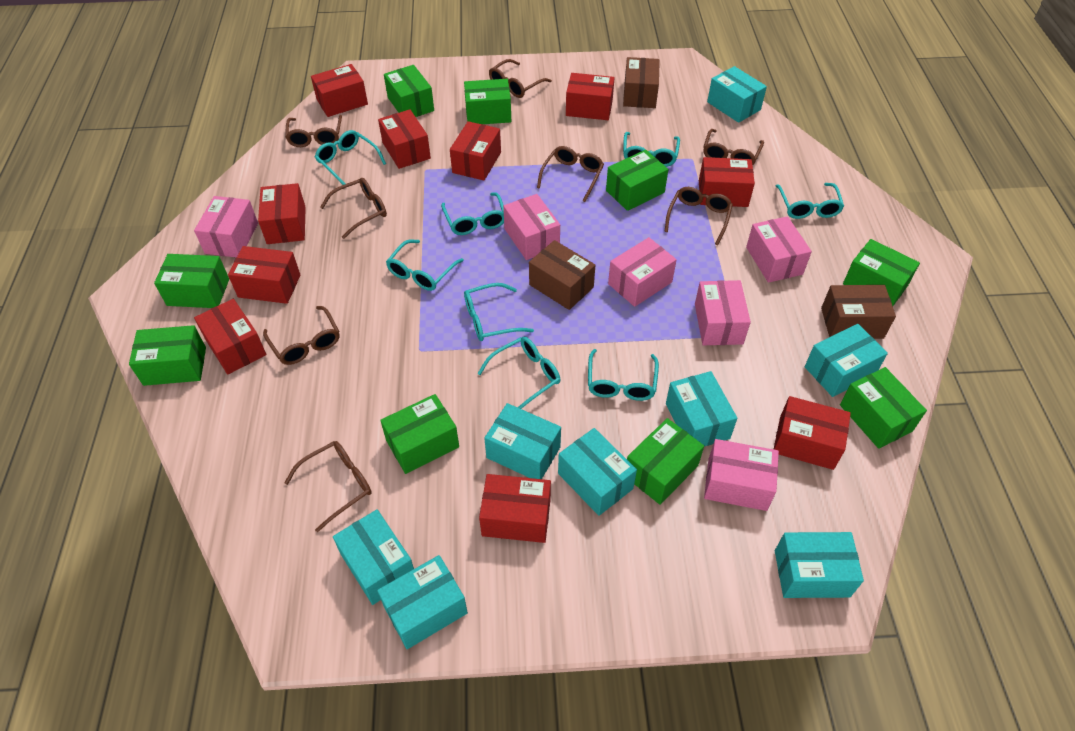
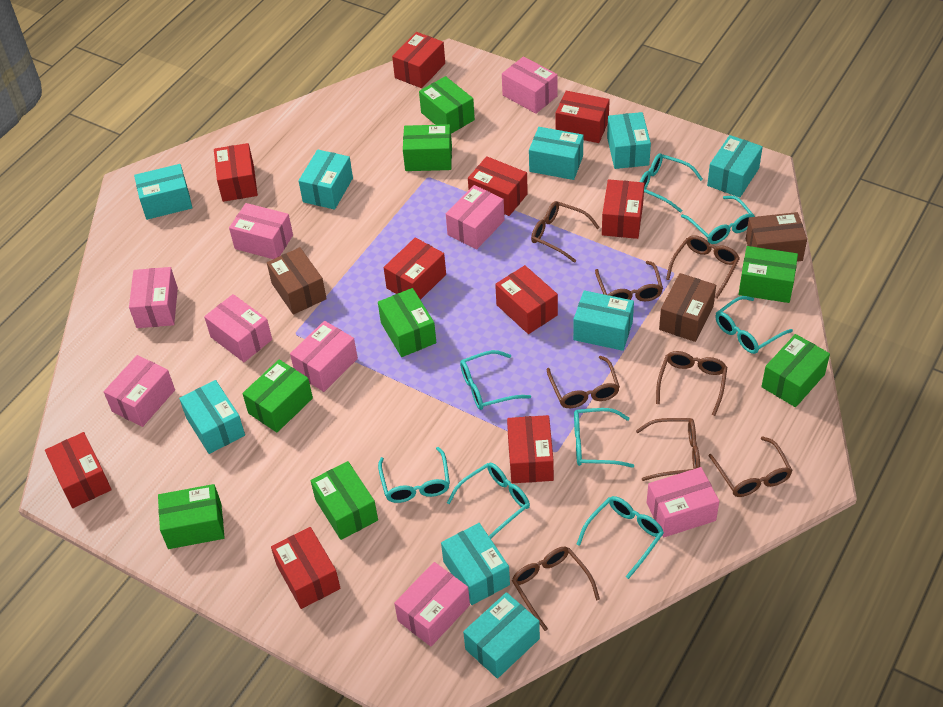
green box: 9 -> 8
pink box: 6 -> 9
turquoise box: 8 -> 9

